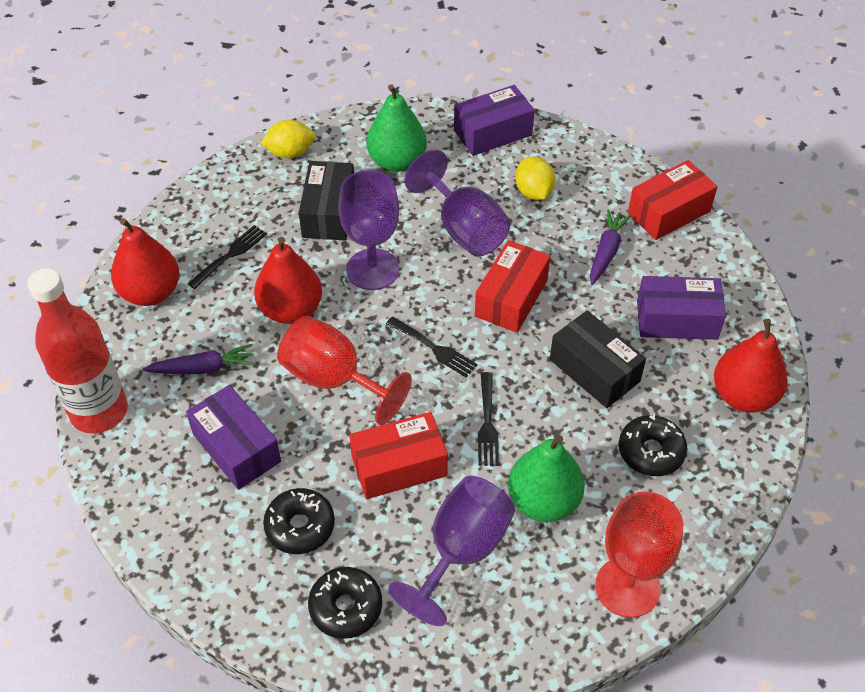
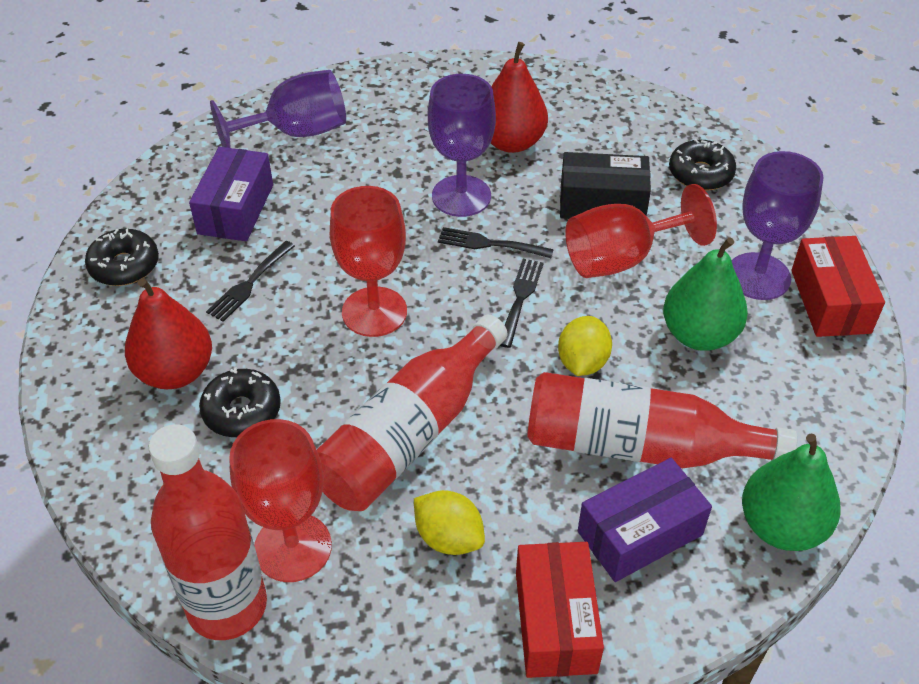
black box: 2 -> 1
purple box: 3 -> 2
purple carrot: 2 -> 0
red bottle: 1 -> 3
red box: 3 -> 2
red goblet: 2 -> 3
red pear: 3 -> 2

